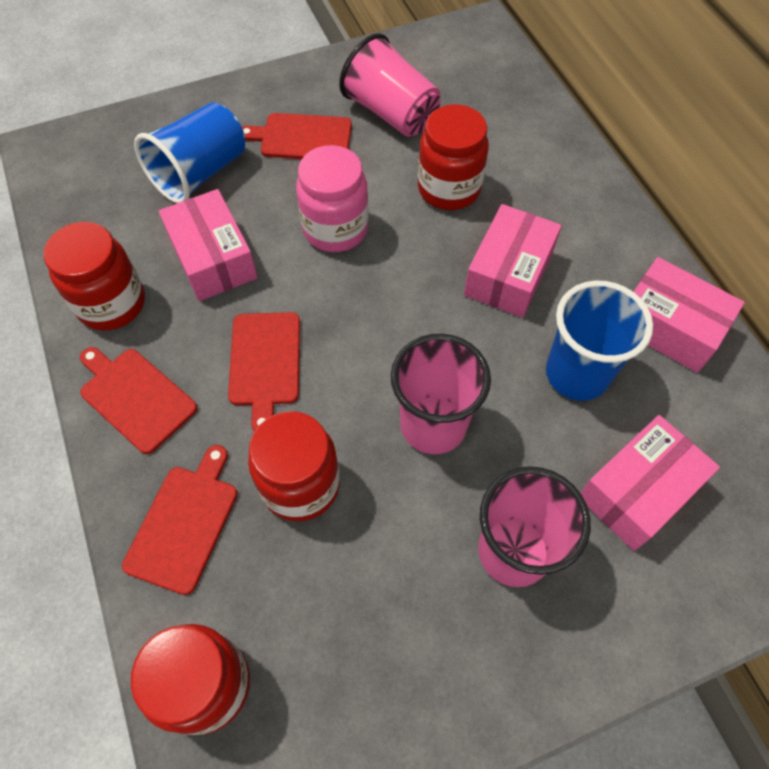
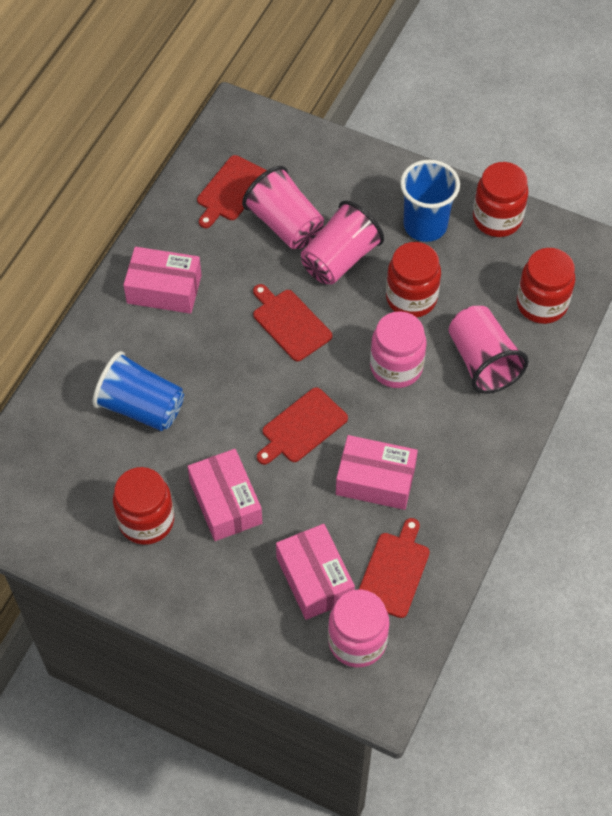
pink jar: 1 -> 2

